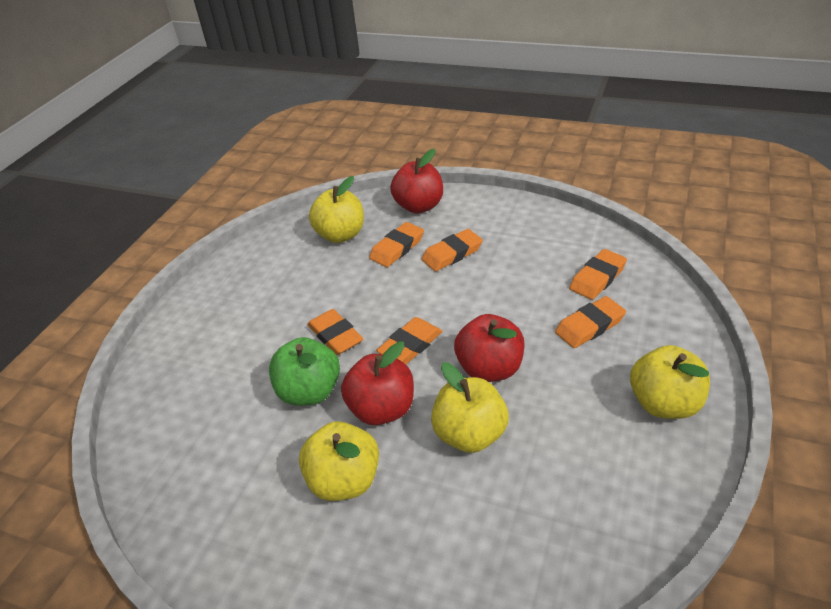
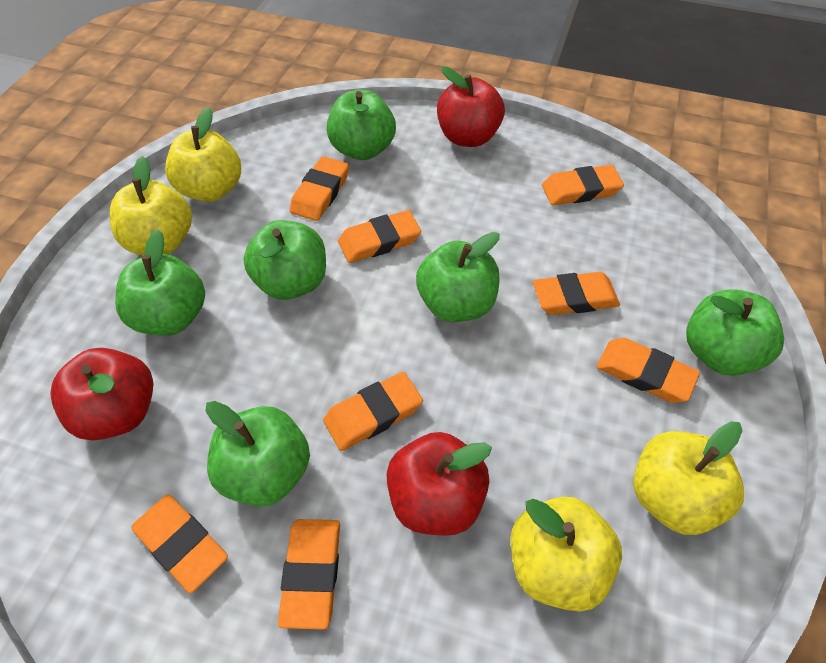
green apple: 1 -> 6
orange eraser: 6 -> 8

